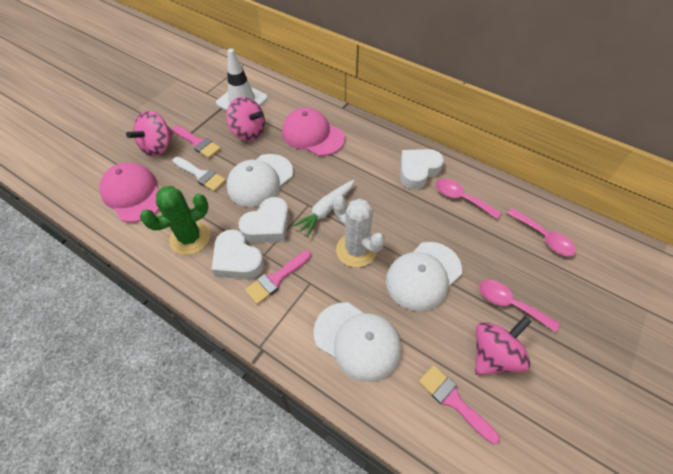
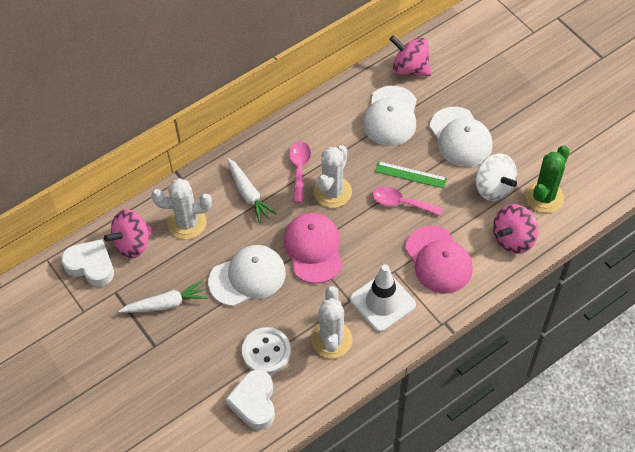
green ruler: 0 -> 1
pink brush: 3 -> 0
pink spoon: 3 -> 2
white brush: 1 -> 0
white button: 0 -> 1
white cactus: 1 -> 3
white carrot: 1 -> 2
white heart: 3 -> 2
white spinning top: 0 -> 1

